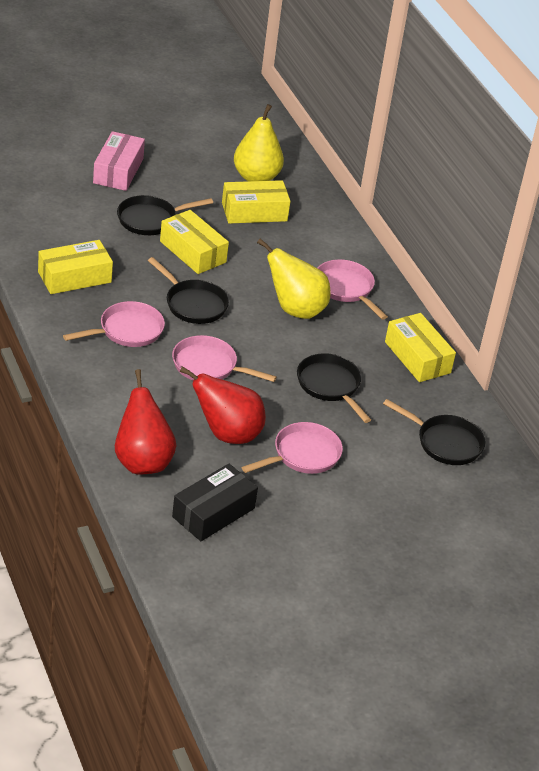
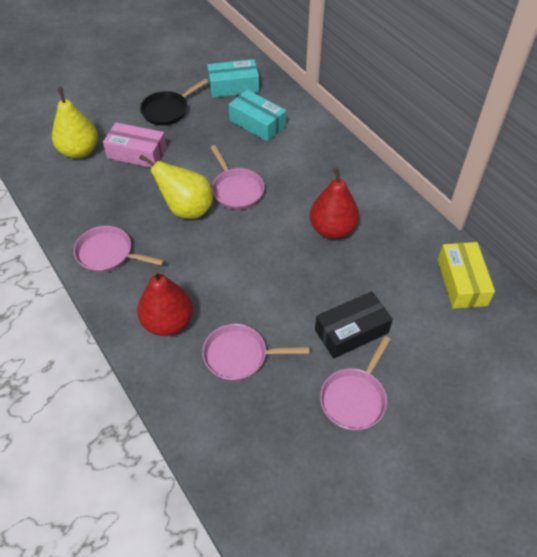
black pan: 4 -> 1
turquoise box: 0 -> 2
yellow box: 4 -> 1

